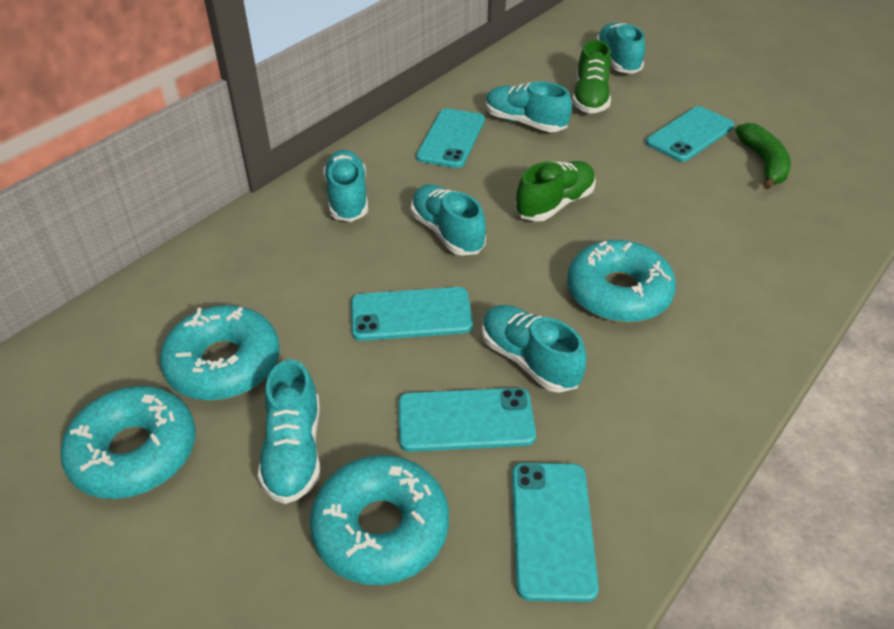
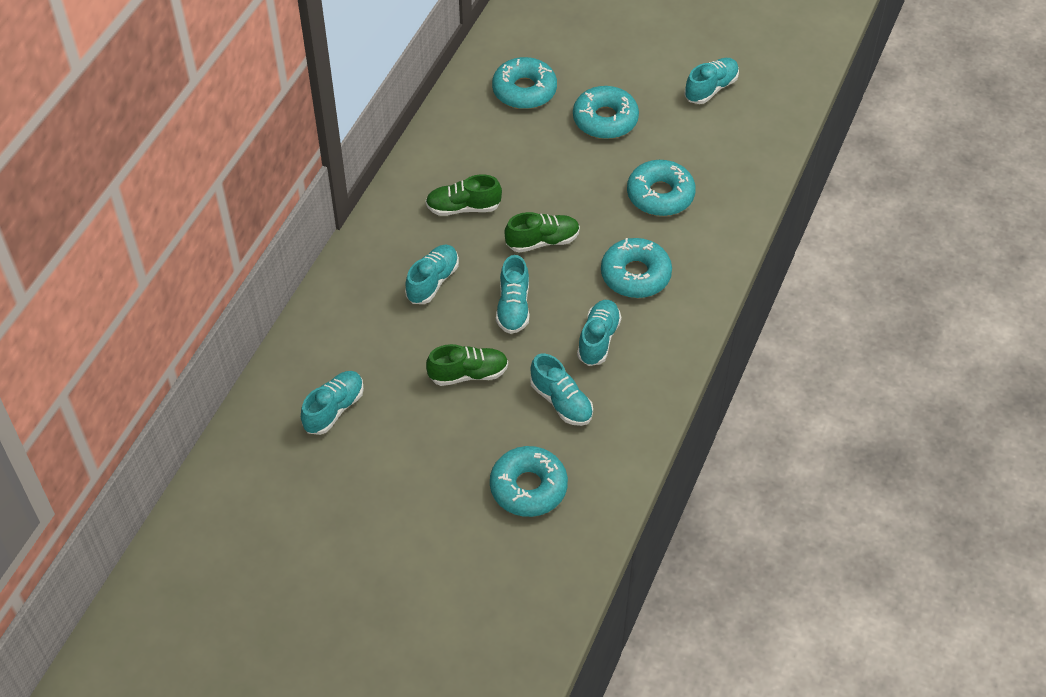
green banana: 1 -> 0
green shoe: 2 -> 3
turquoise donut: 4 -> 5
turquoise phone: 5 -> 0

